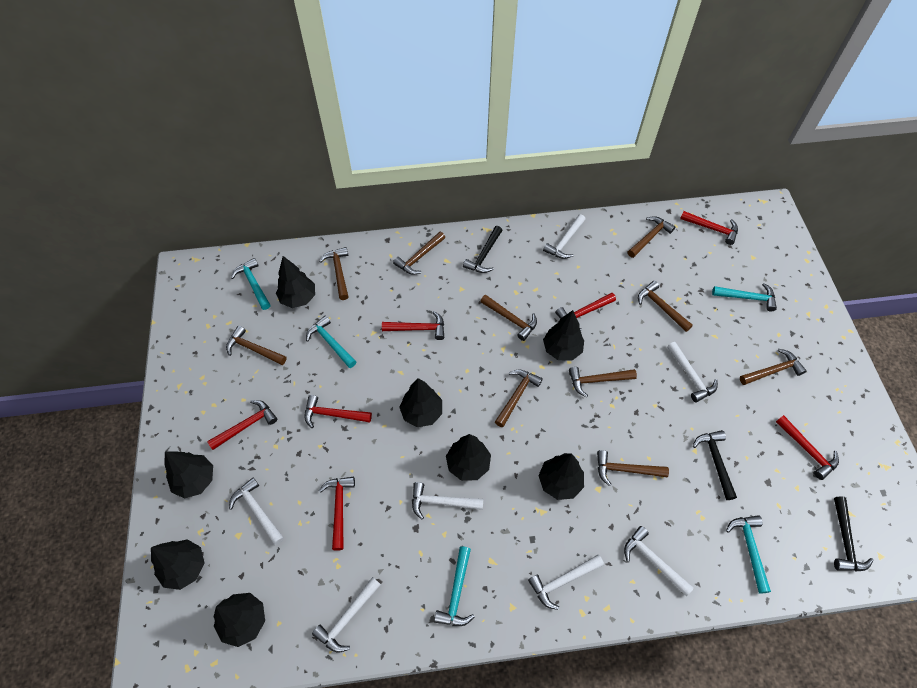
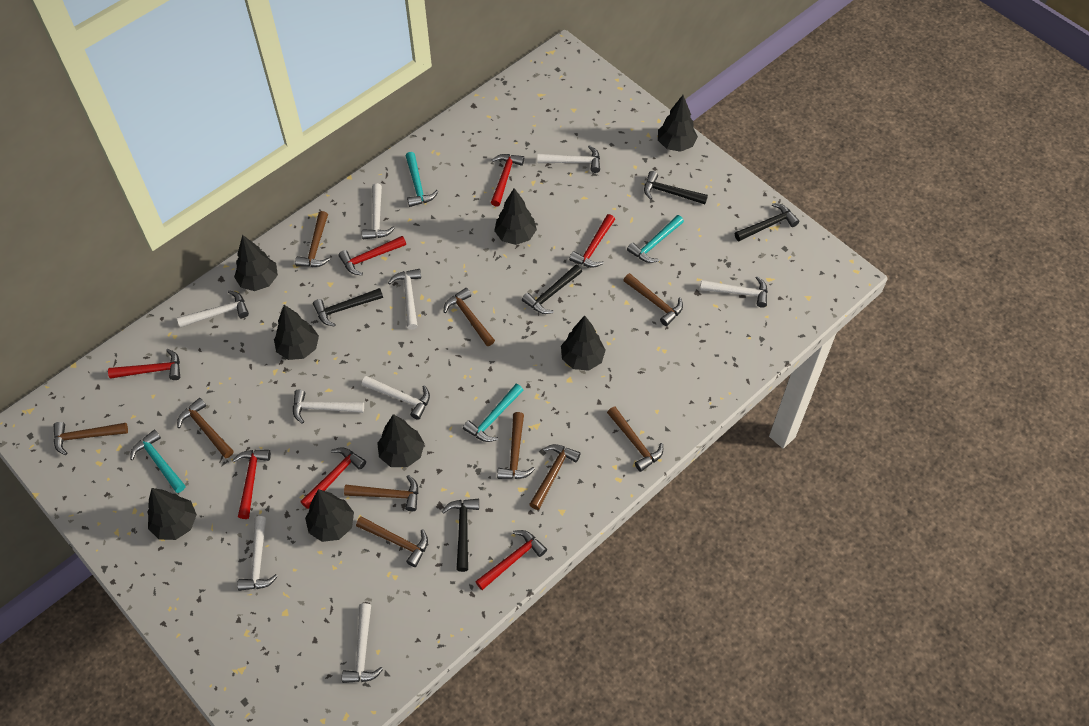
black hammer: 3 -> 5
turquoise hammer: 5 -> 4
white hammer: 7 -> 9

